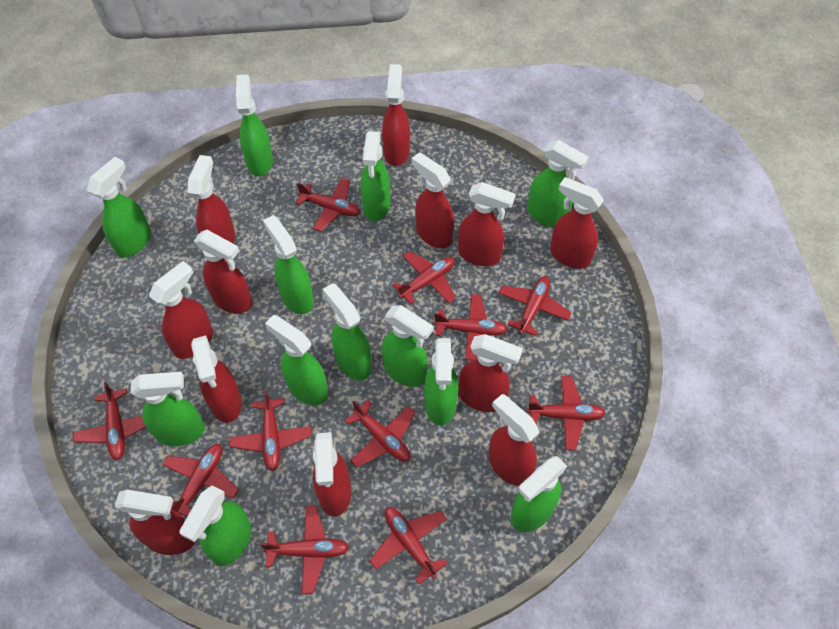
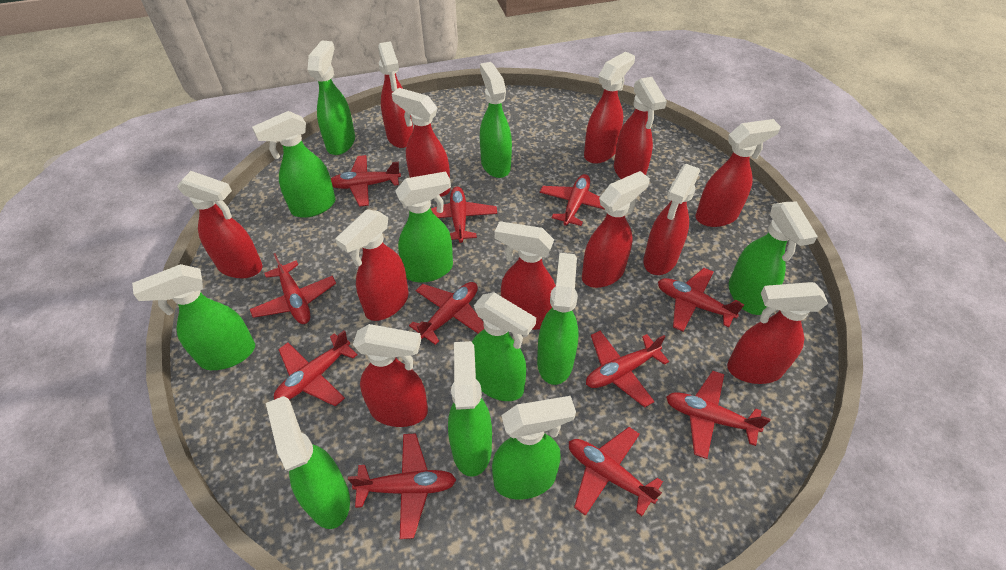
green spray bottle: 12 -> 11

